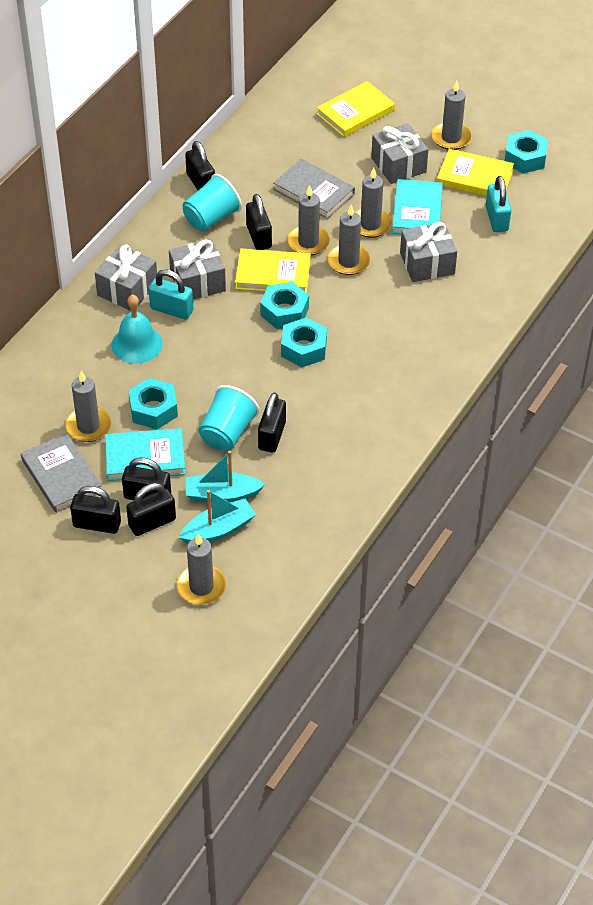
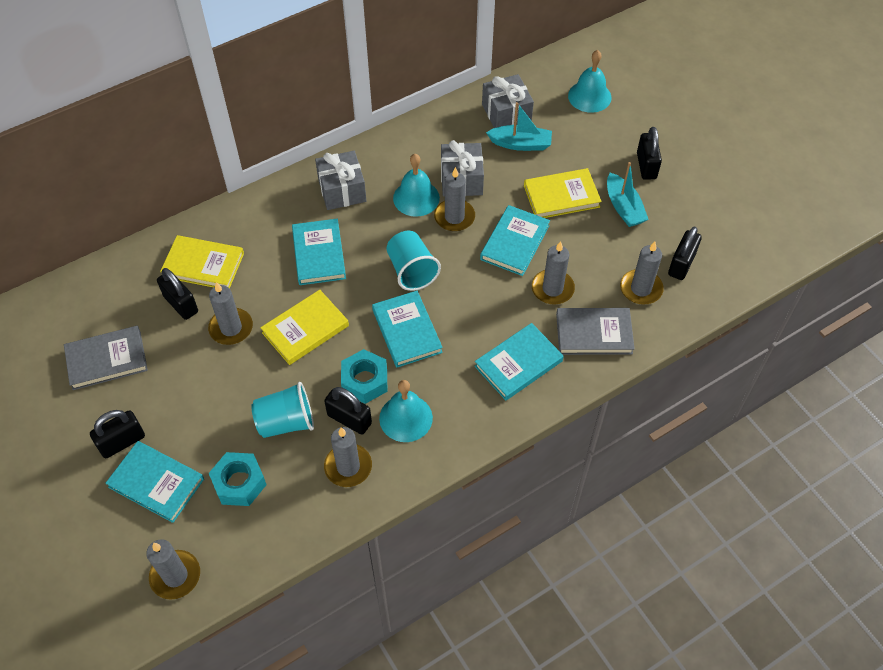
black padlock: 6 -> 5
grey gift: 4 -> 3
turquoise bell: 1 -> 3
turquoise book: 2 -> 5
turquoise nut: 4 -> 2
turquoise padlock: 2 -> 0

